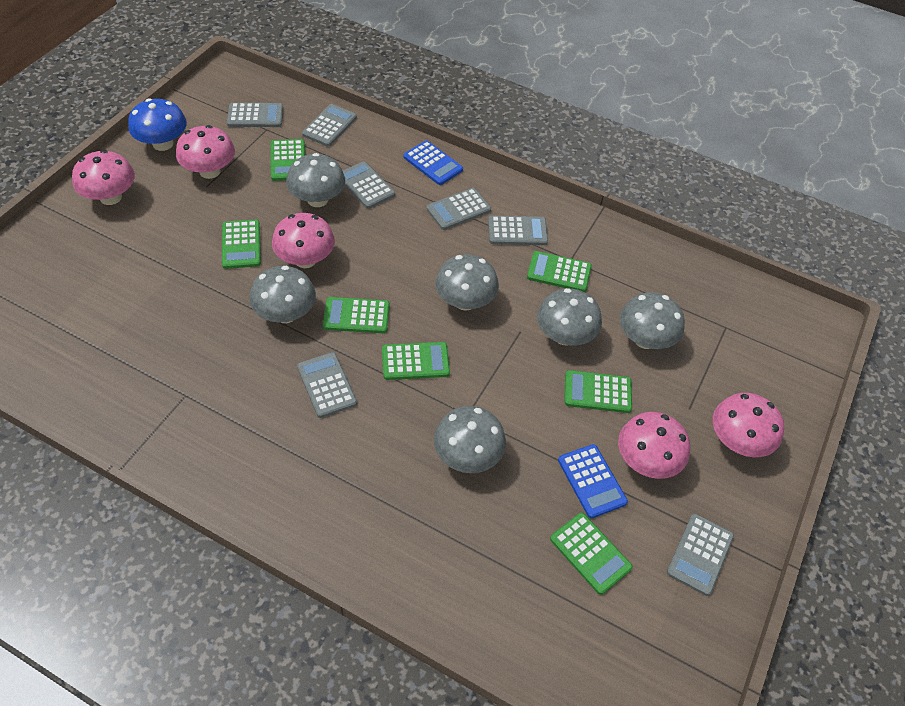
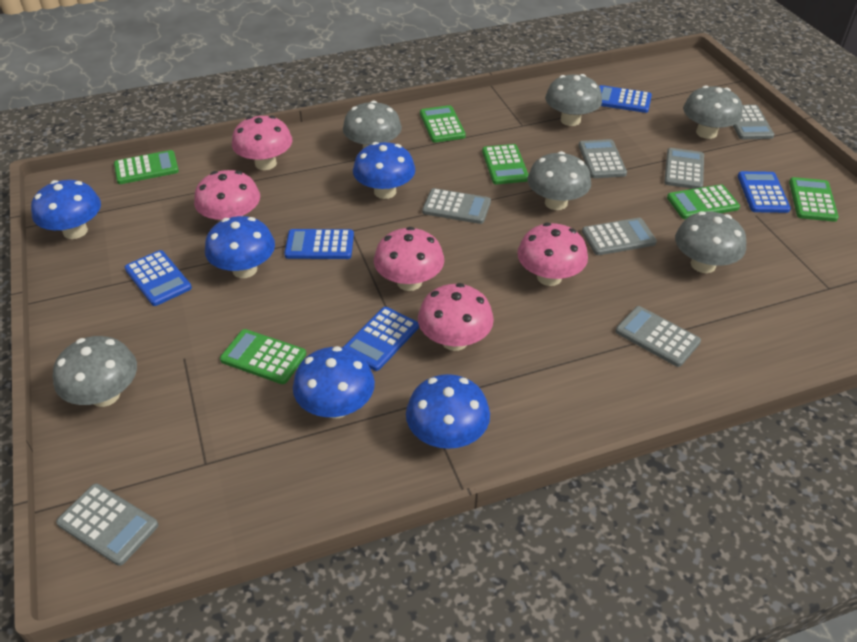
blue calculator: 2 -> 5
blue mushroom: 1 -> 5
green calculator: 7 -> 6

